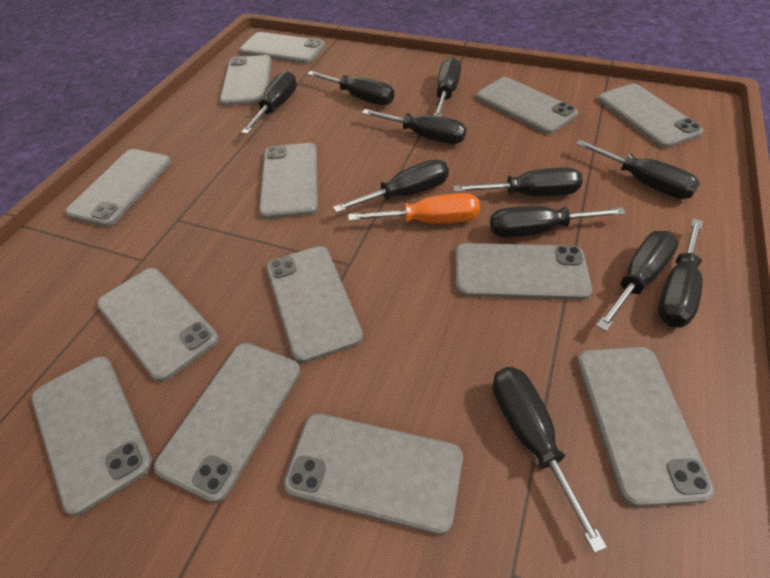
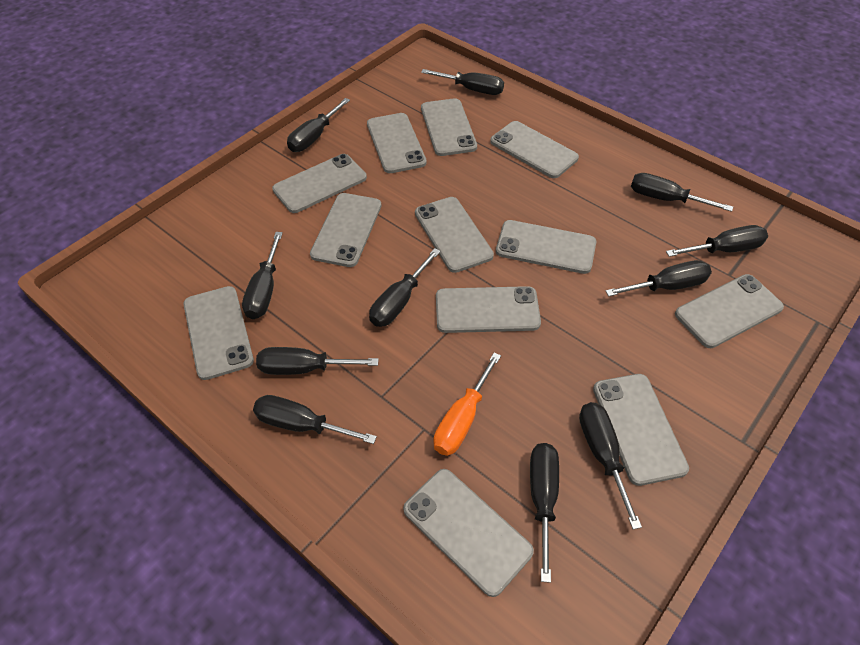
grey phone: 13 -> 12

